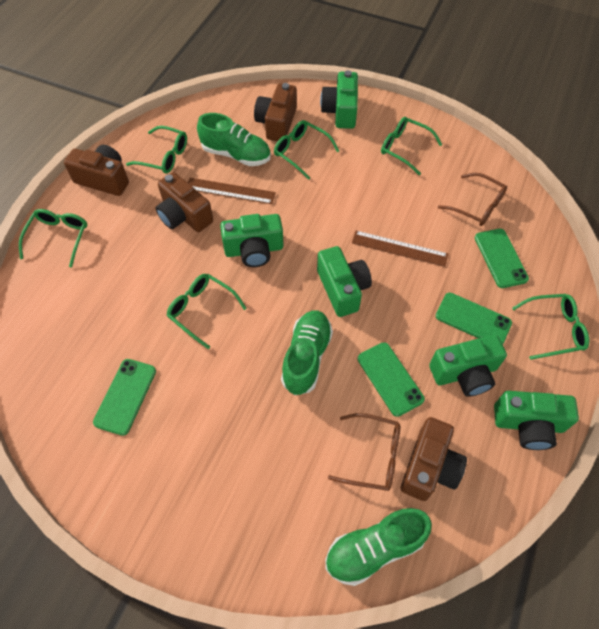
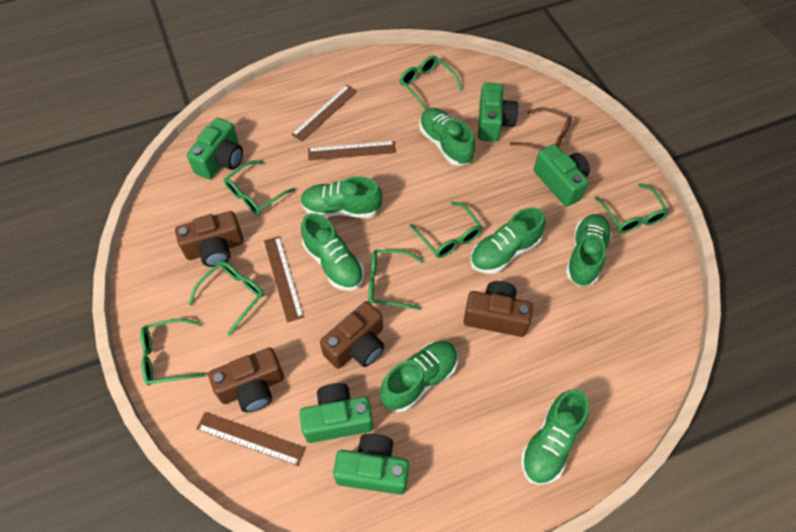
brown glasses: 2 -> 1
brown ruler: 2 -> 4
green glasses: 6 -> 7
green phone: 4 -> 0
green shoe: 3 -> 7

